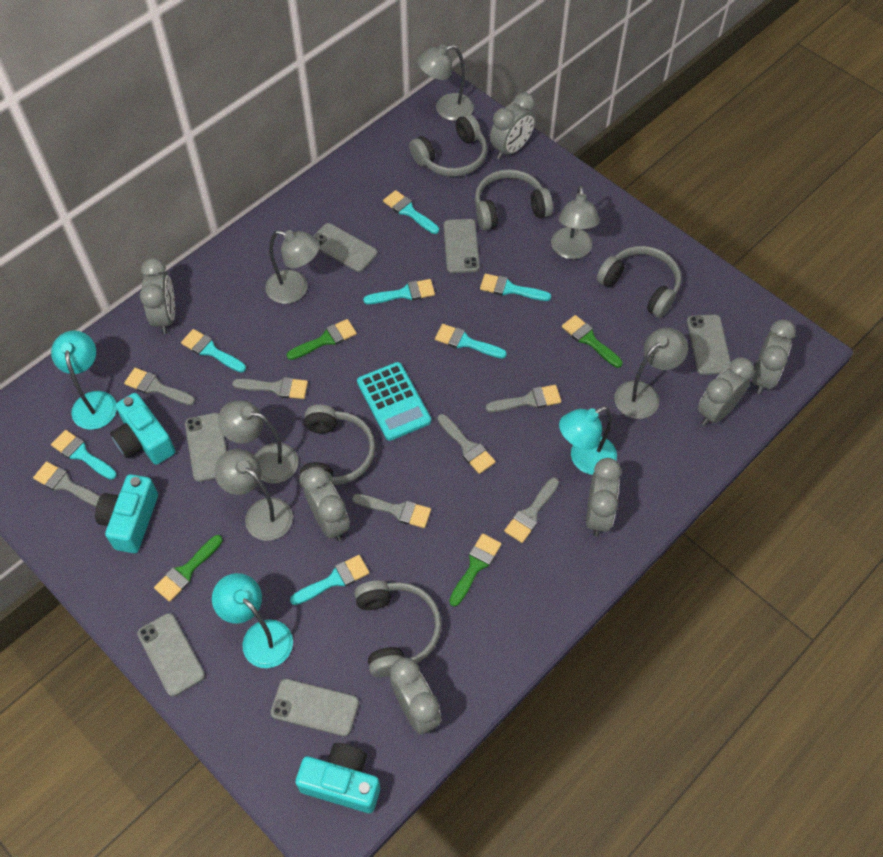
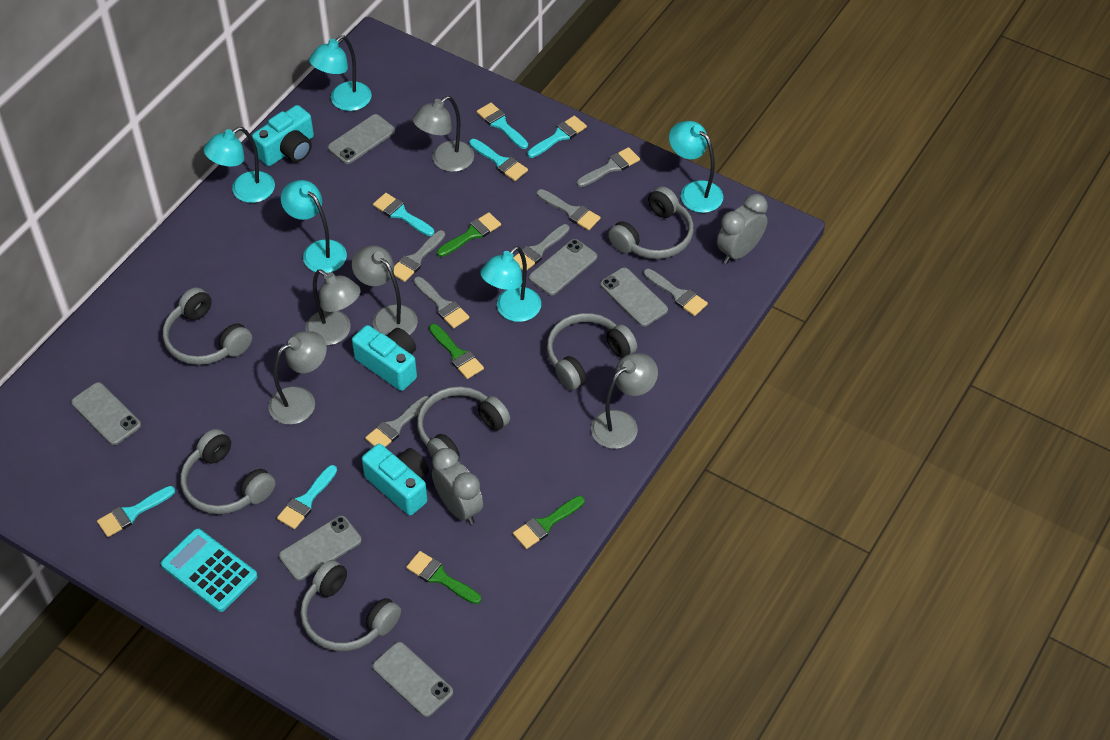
grey clock: 7 -> 2
grey headphones: 5 -> 6
grey lamp: 6 -> 5
turquoise brush: 7 -> 6
turquoise lamp: 3 -> 5

